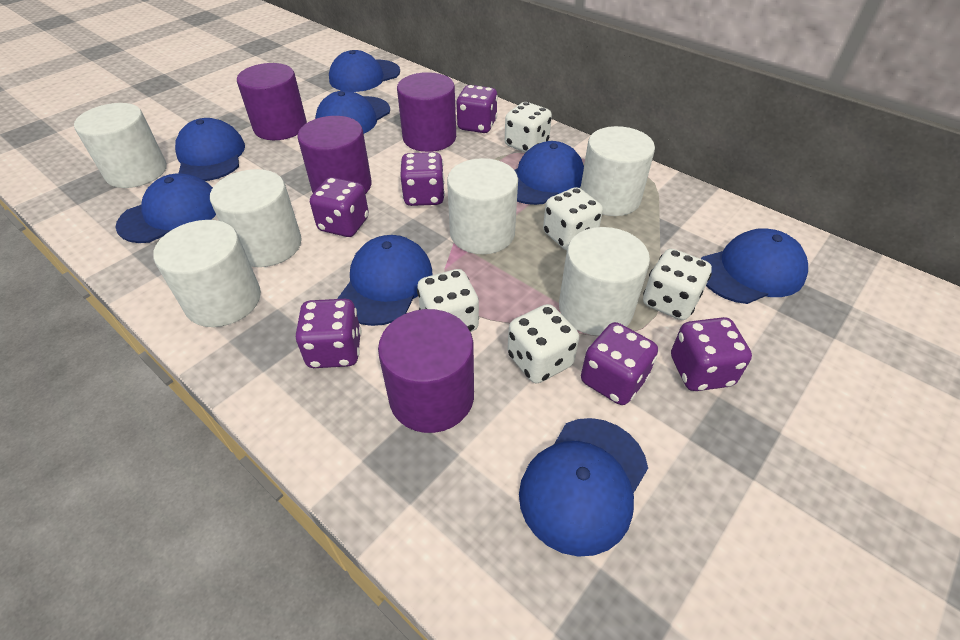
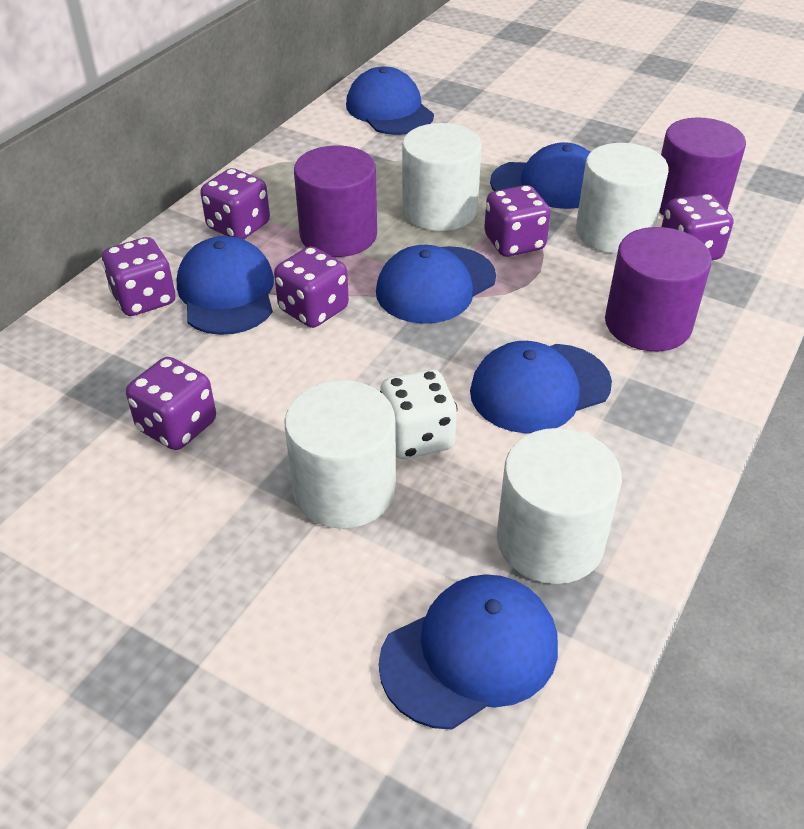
blue cap: 8 -> 6
purple cylinder: 4 -> 3
white cylinder: 6 -> 4
white dice: 5 -> 1

